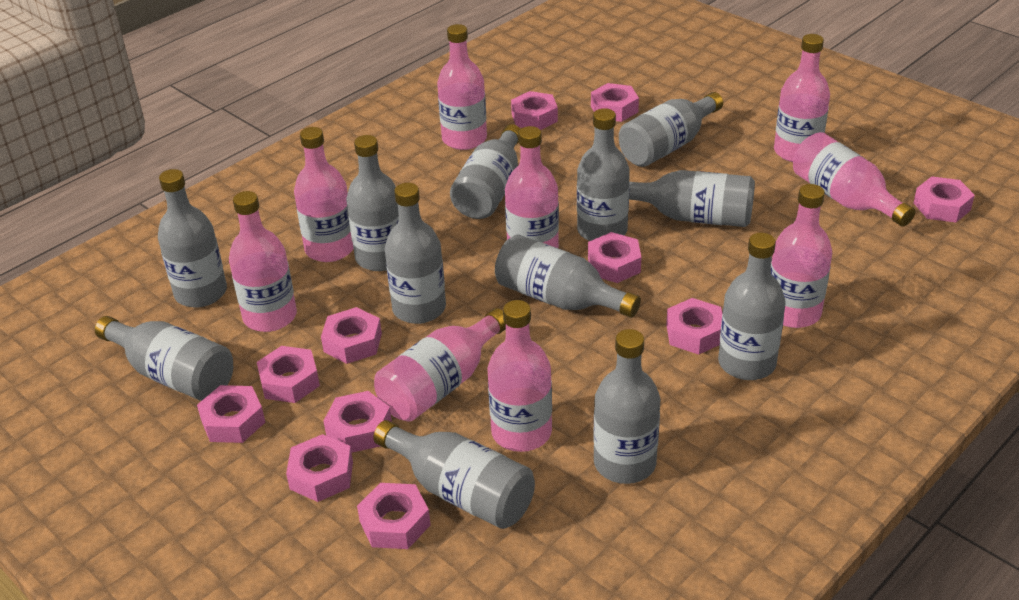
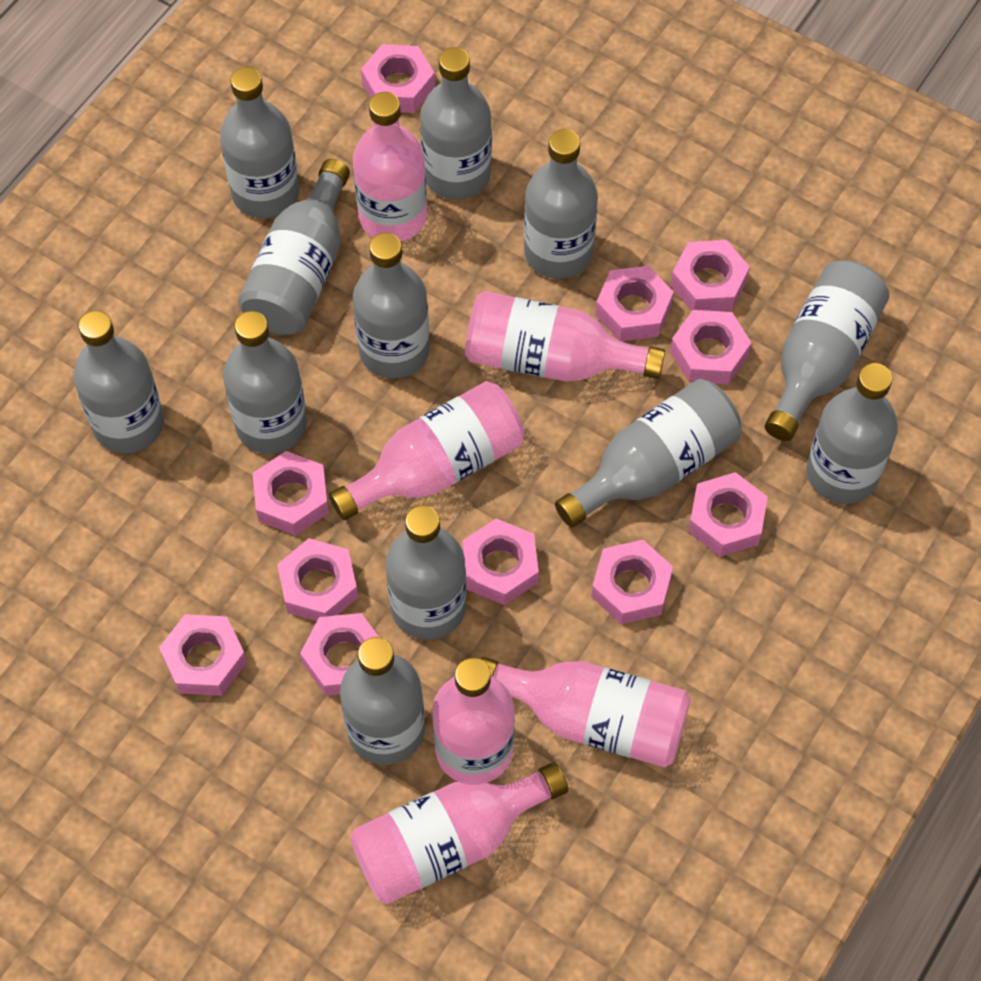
pink bottle: 9 -> 6

